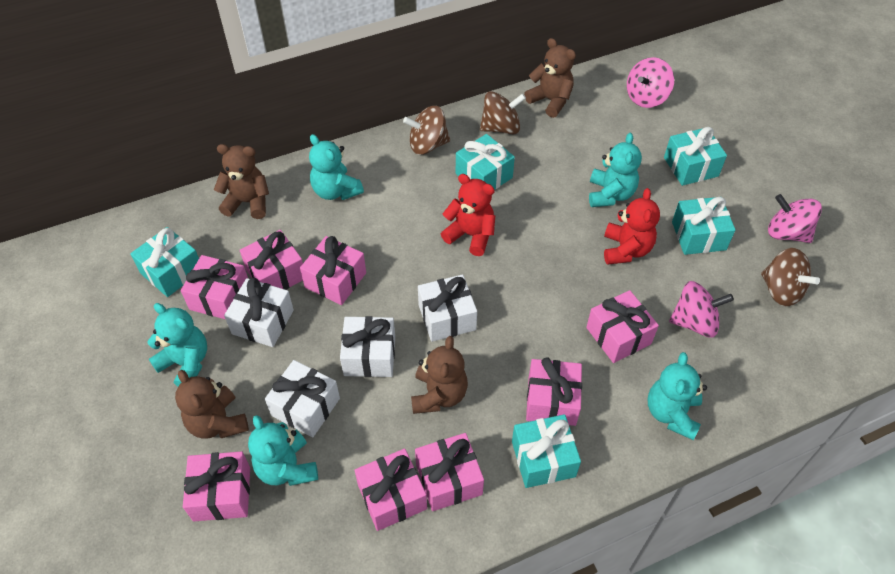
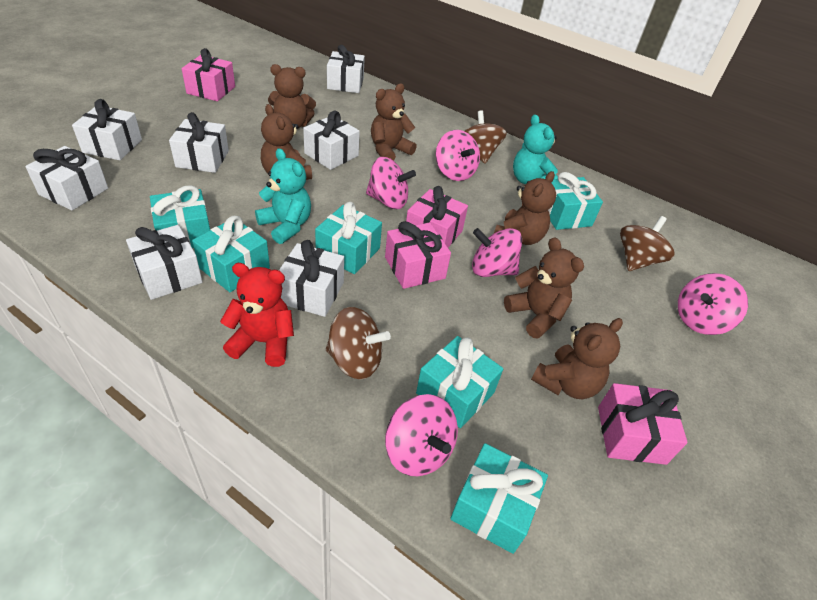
brown teddy bear: 4 -> 6
pink gift: 8 -> 4
pink spinning top: 3 -> 5
red teddy bear: 2 -> 1
turquoise gift: 5 -> 6
turquoise teddy bear: 5 -> 2
white gift: 4 -> 7

